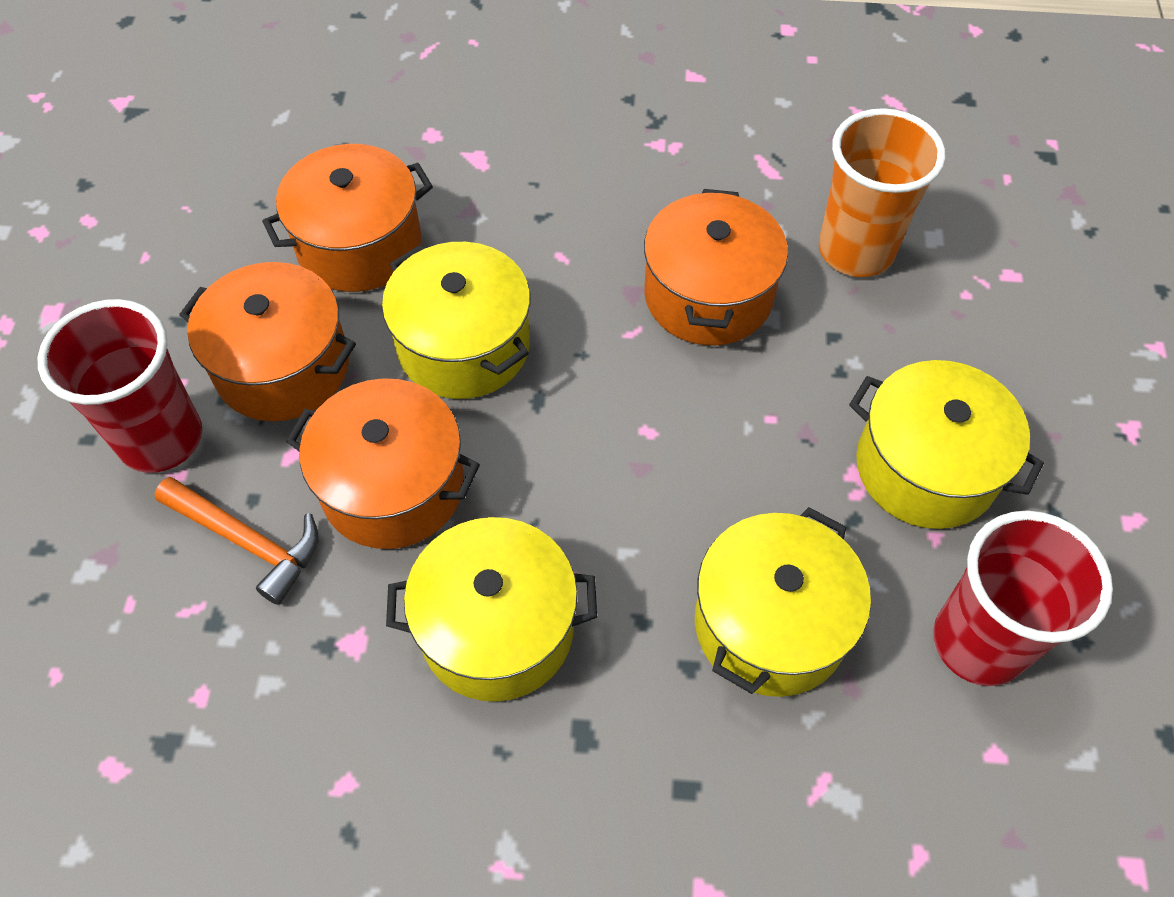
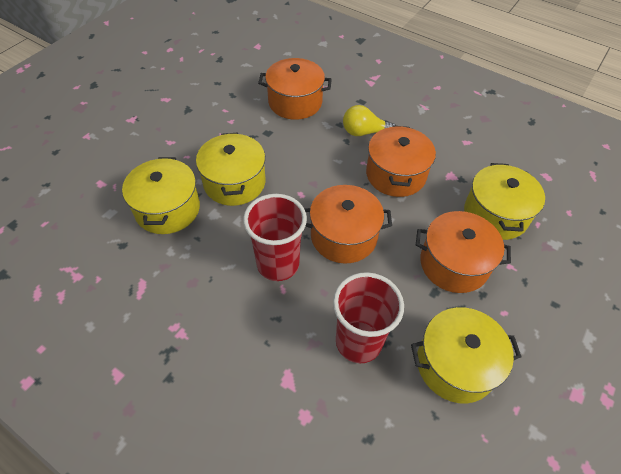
orange cup: 1 -> 0
orange hammer: 1 -> 0
yellow light bulb: 0 -> 1

